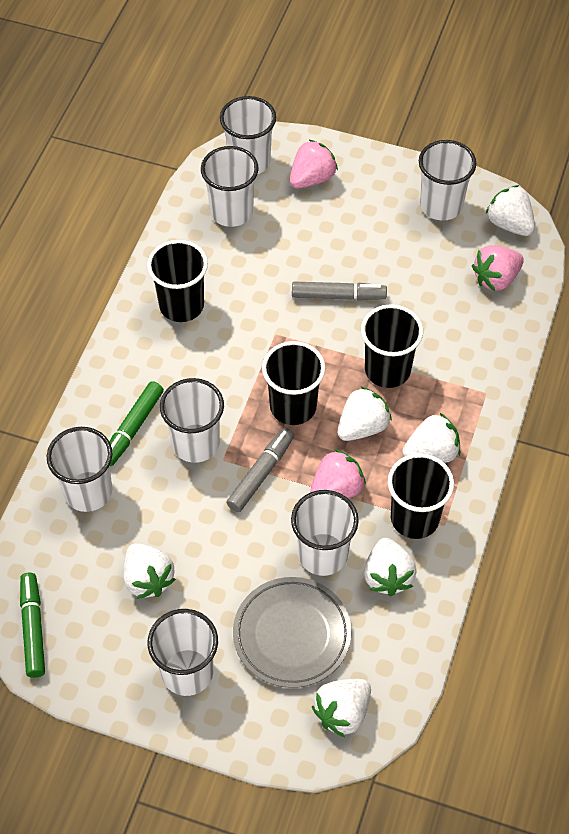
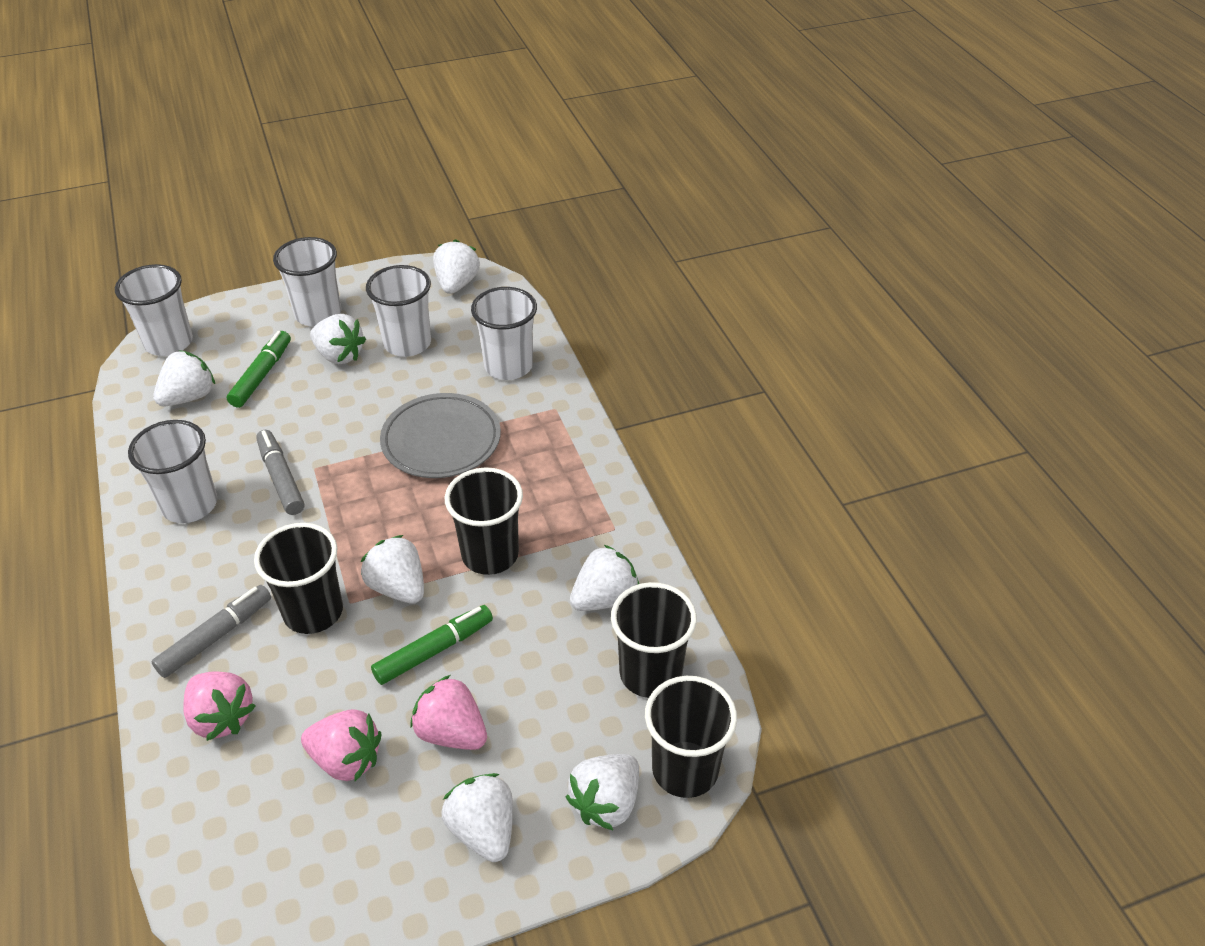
white cup: 7 -> 5
white strawberry: 6 -> 7

